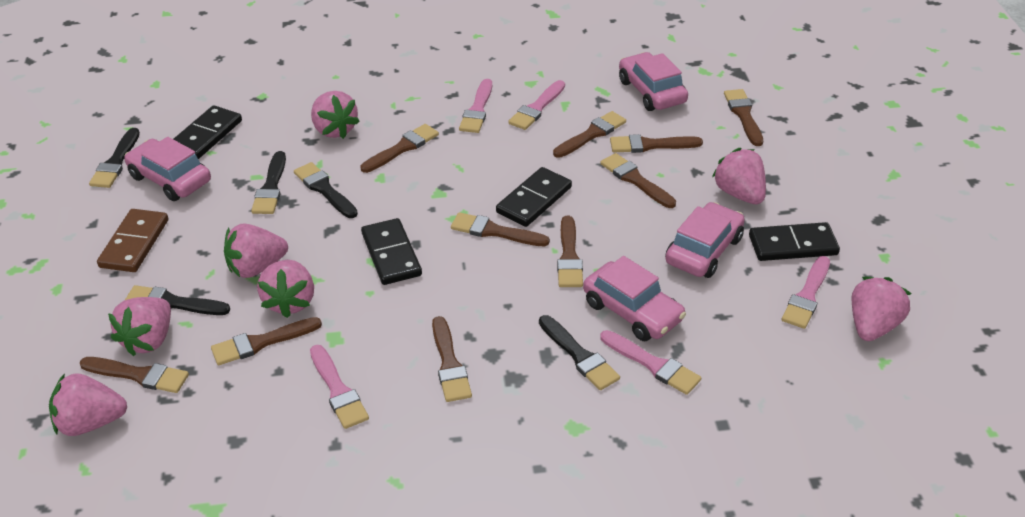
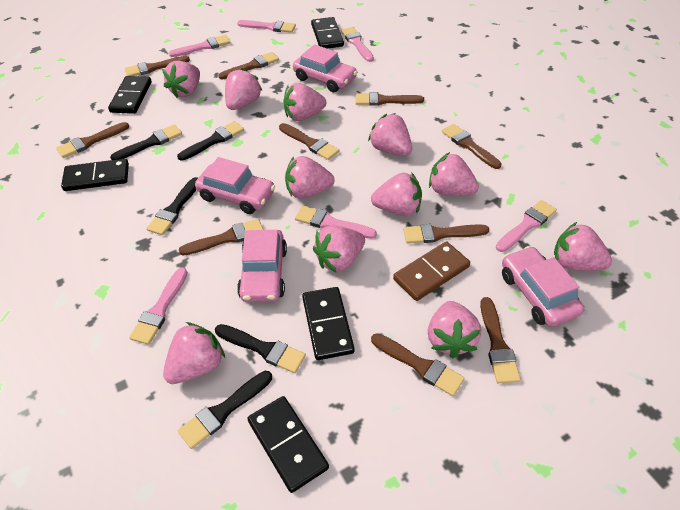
black domino: 4 -> 5
pink brush: 5 -> 6
pink strawberry: 7 -> 11

